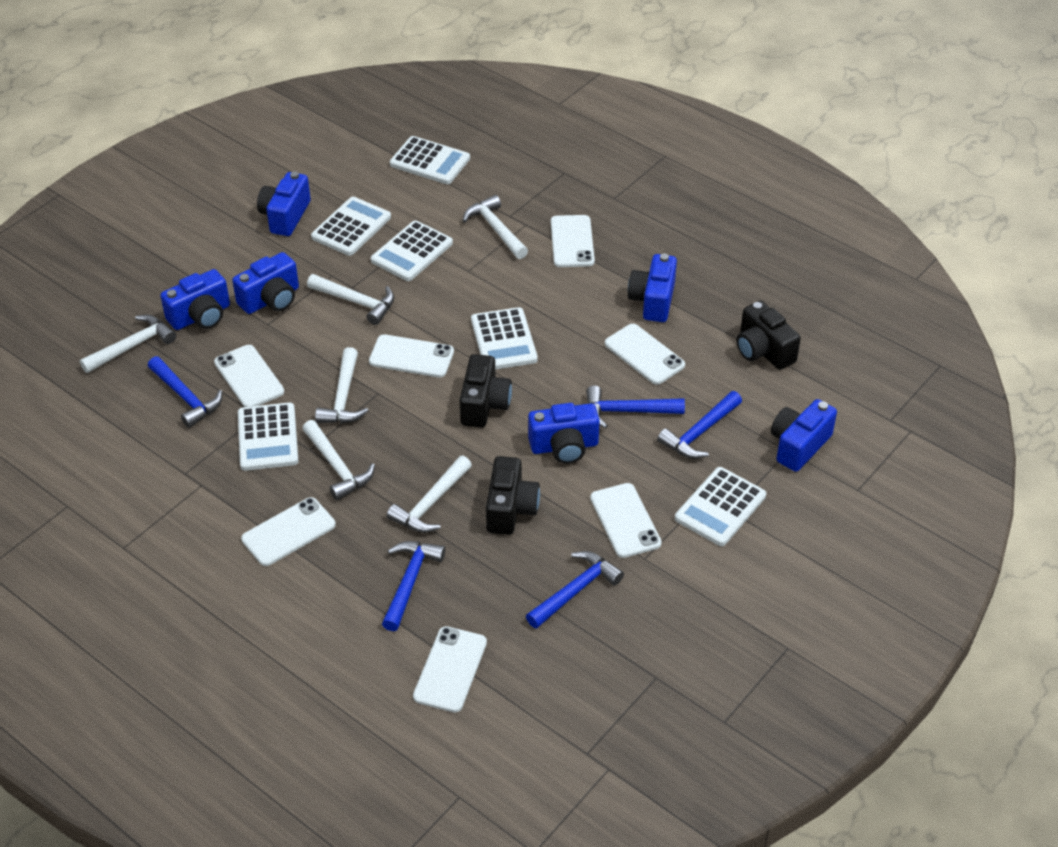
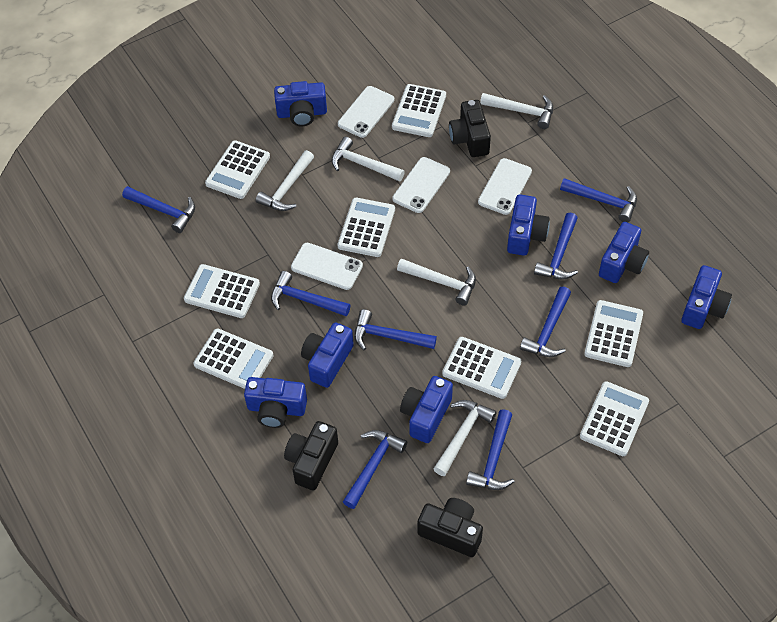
blue camera: 6 -> 7
blue hammer: 5 -> 8
white calculator: 6 -> 8
white hammer: 6 -> 5
white phone: 7 -> 4

